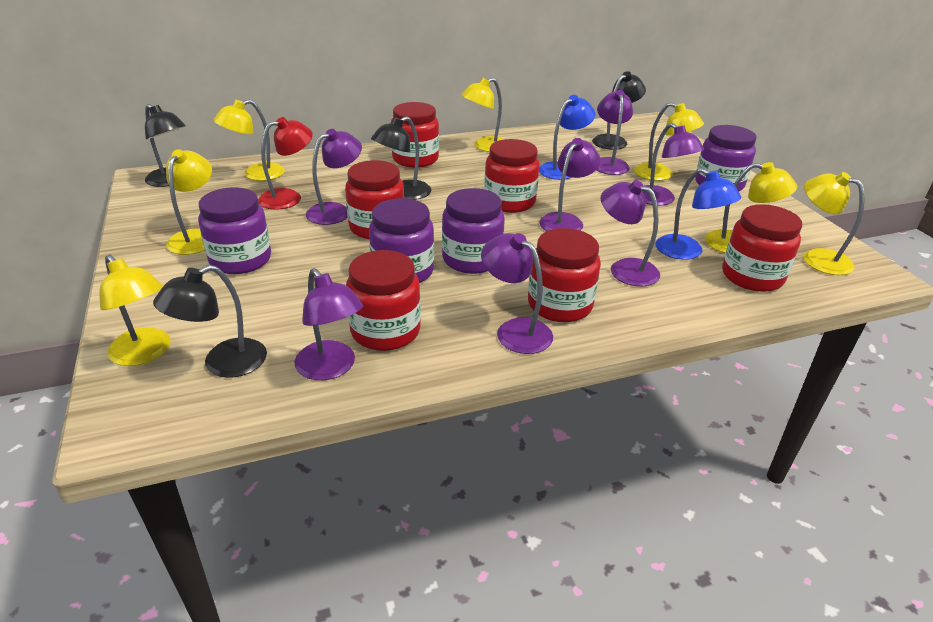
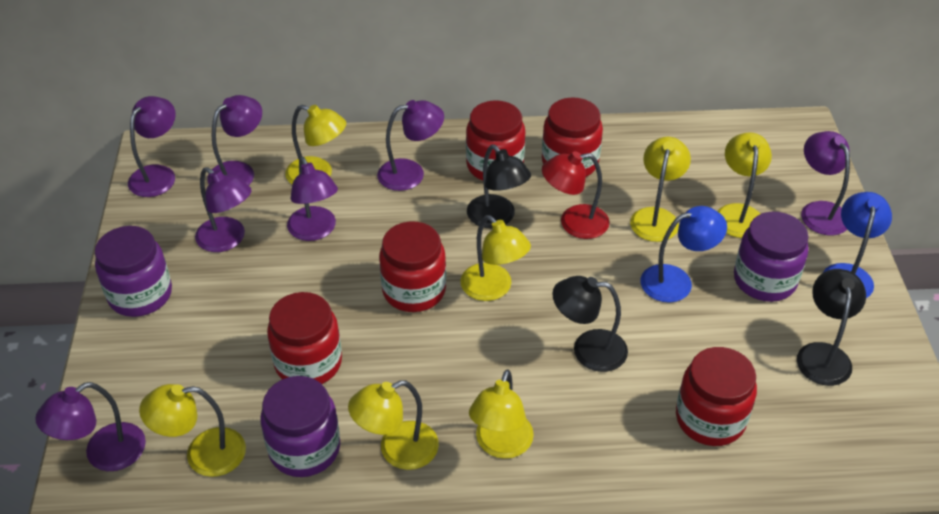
black lamp: 4 -> 3
purple jar: 4 -> 3
red jar: 6 -> 5

